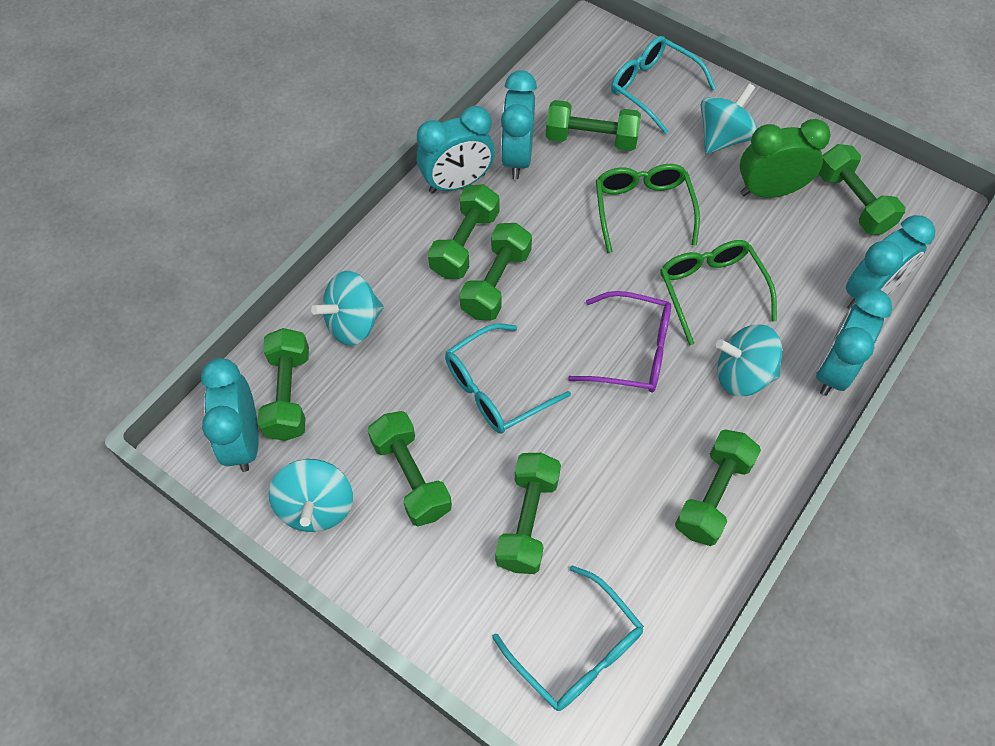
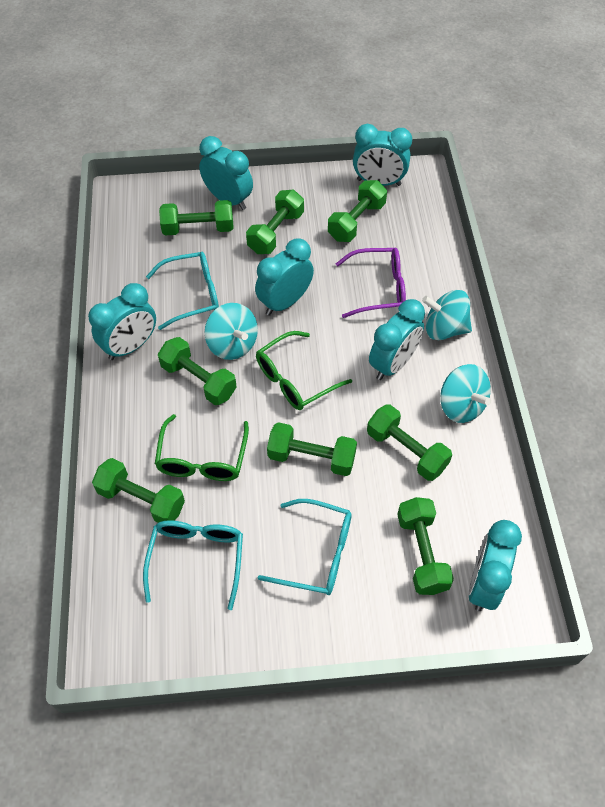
green clock: 1 -> 0
turquoise clock: 5 -> 6
turquoise spinning top: 4 -> 3

